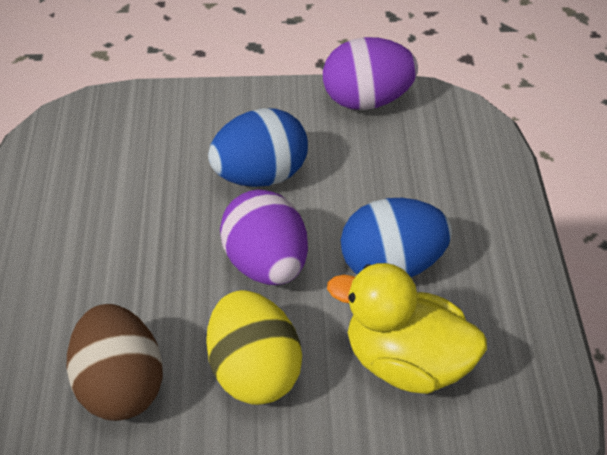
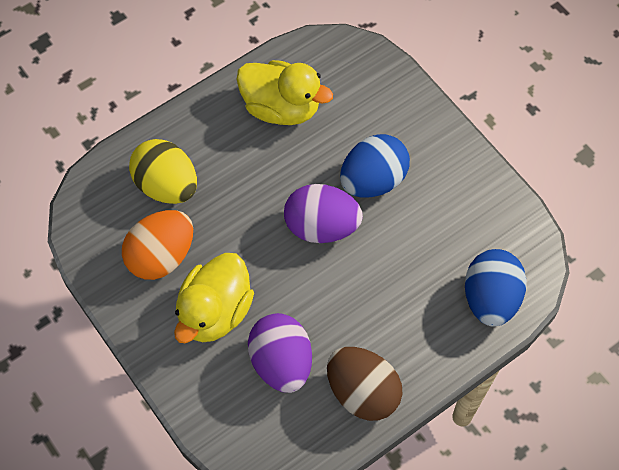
orange egg: 0 -> 1
yellow duck: 1 -> 2

